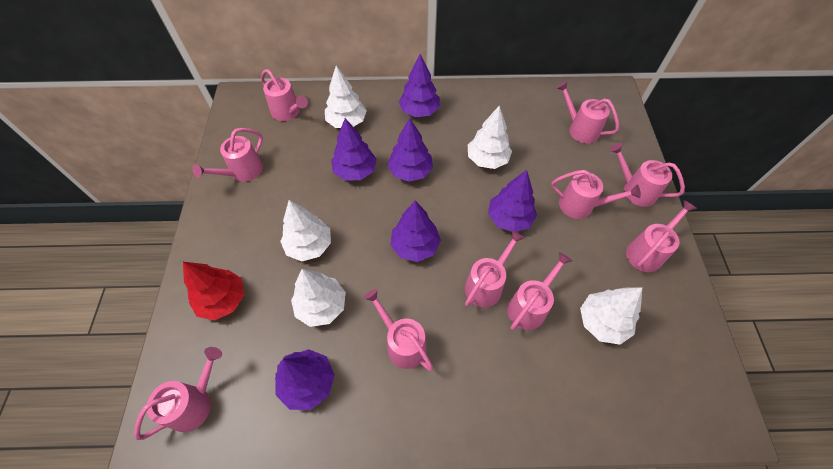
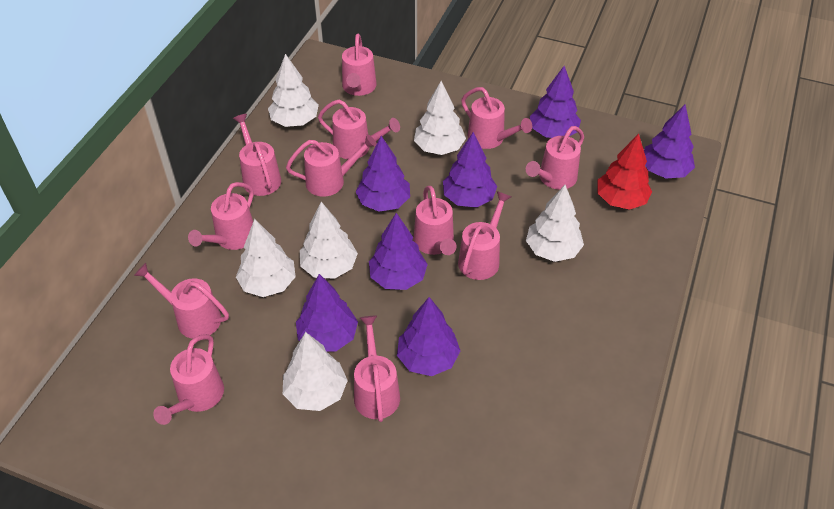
pink watering can: 10 -> 12
purple tree: 6 -> 7
white tree: 5 -> 6

